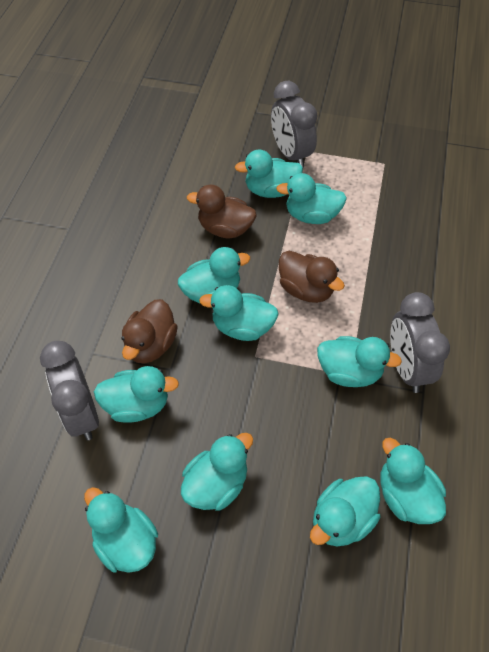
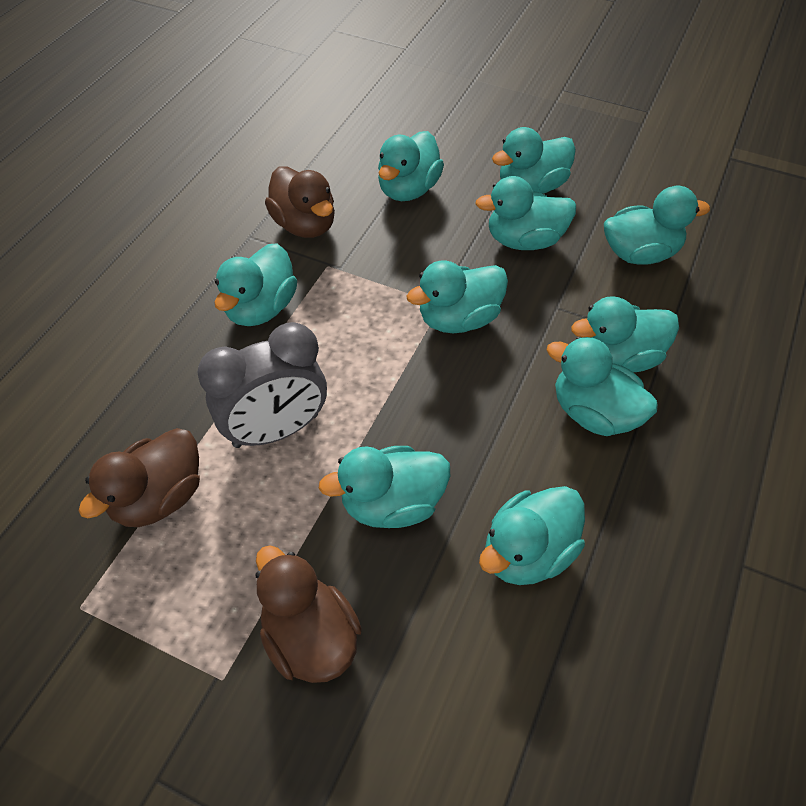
grey clock: 3 -> 1

